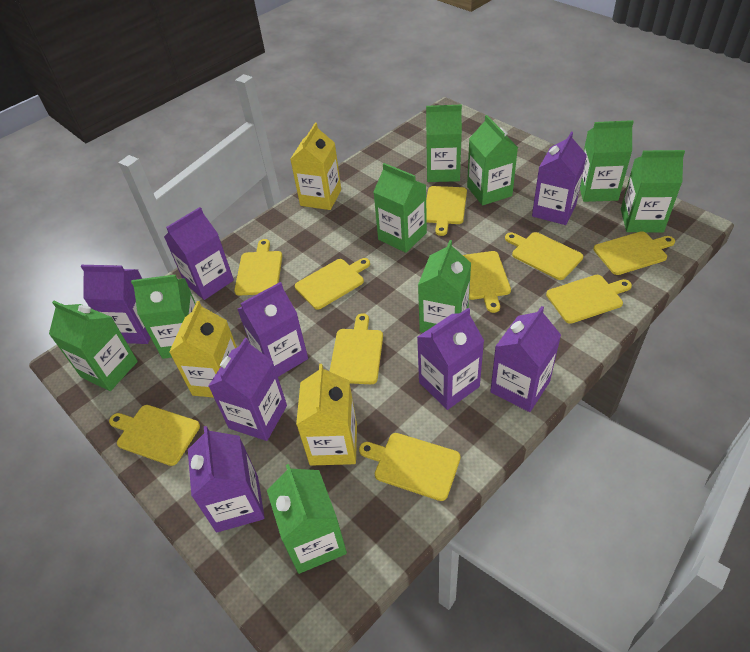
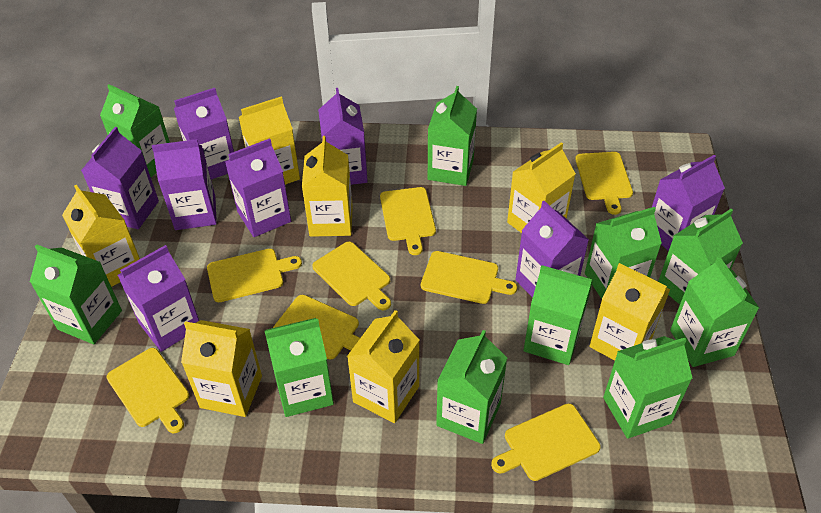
green carton: 9 -> 10
yellow carton: 3 -> 7
yellow cutting board: 10 -> 8

